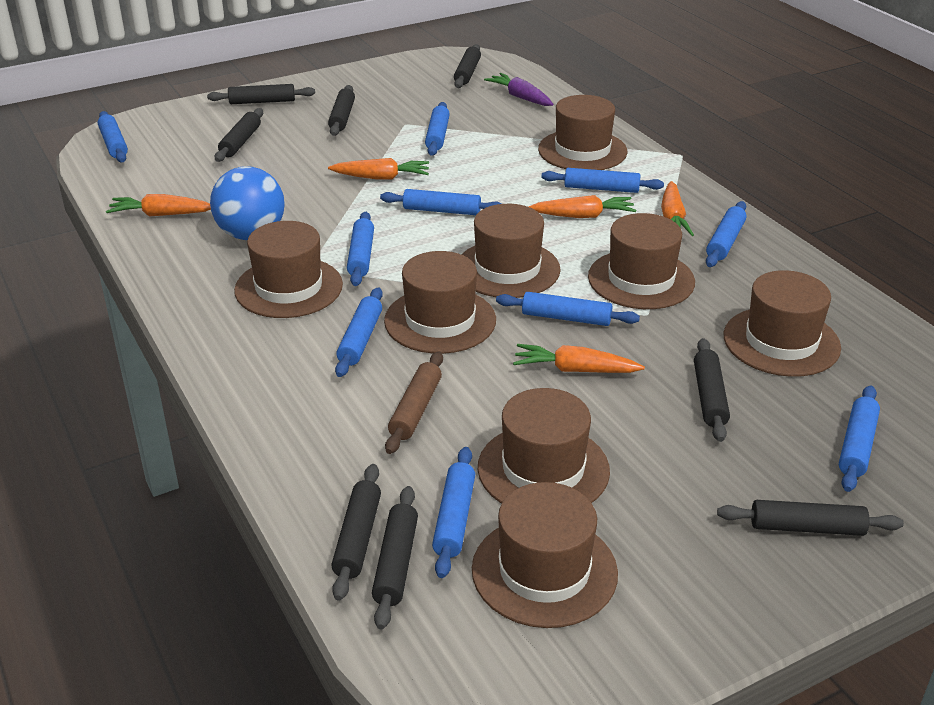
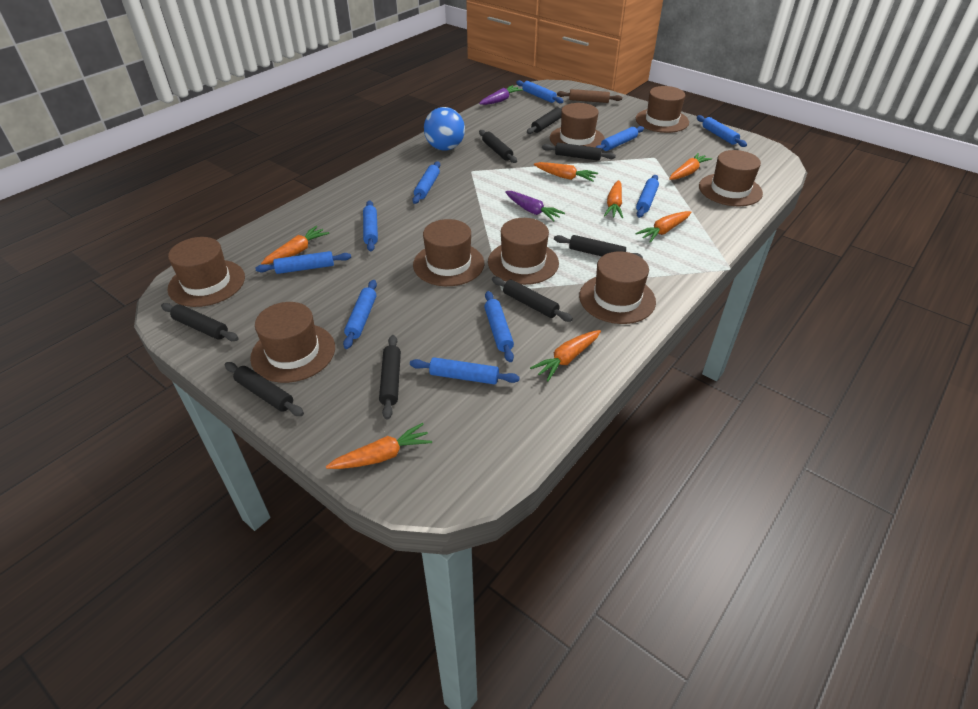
orange carrot: 5 -> 7
purple carrot: 1 -> 2

